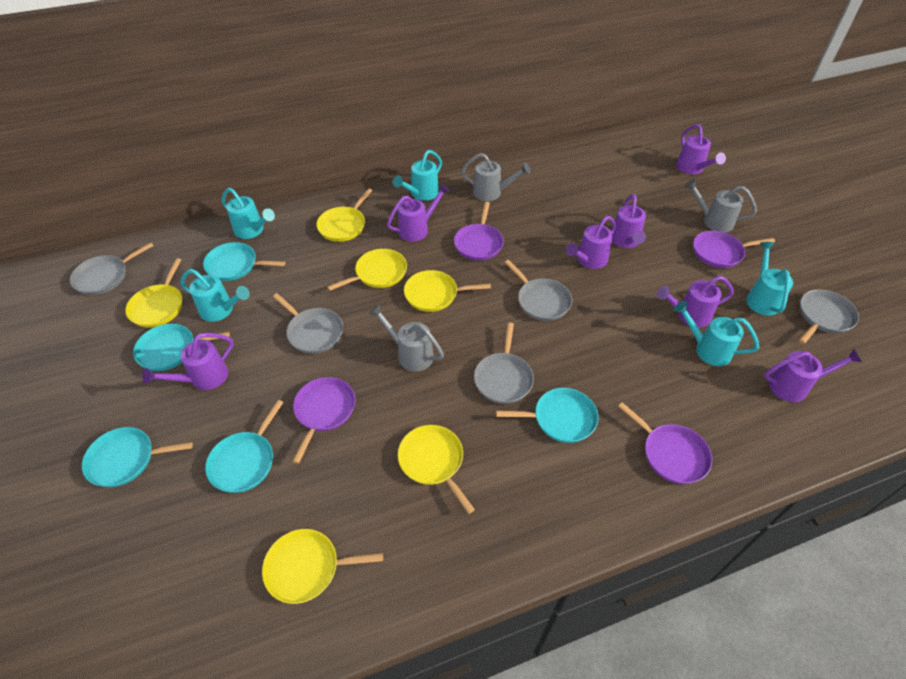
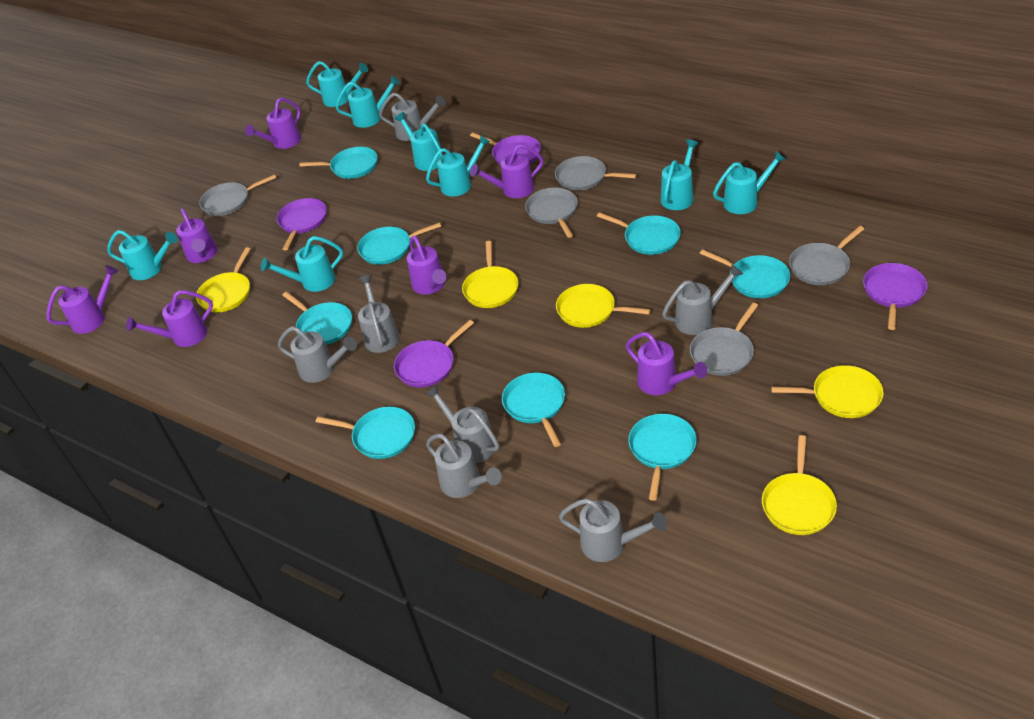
grey watering can: 3 -> 7
turquoise pan: 5 -> 8
turquoise watering can: 5 -> 8
yellow pan: 6 -> 5

